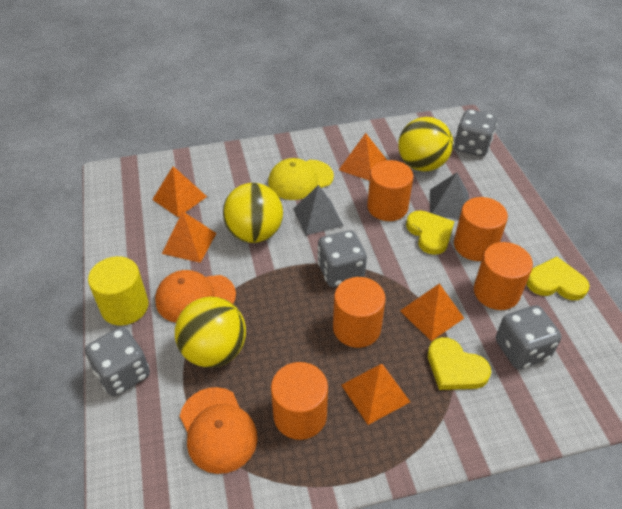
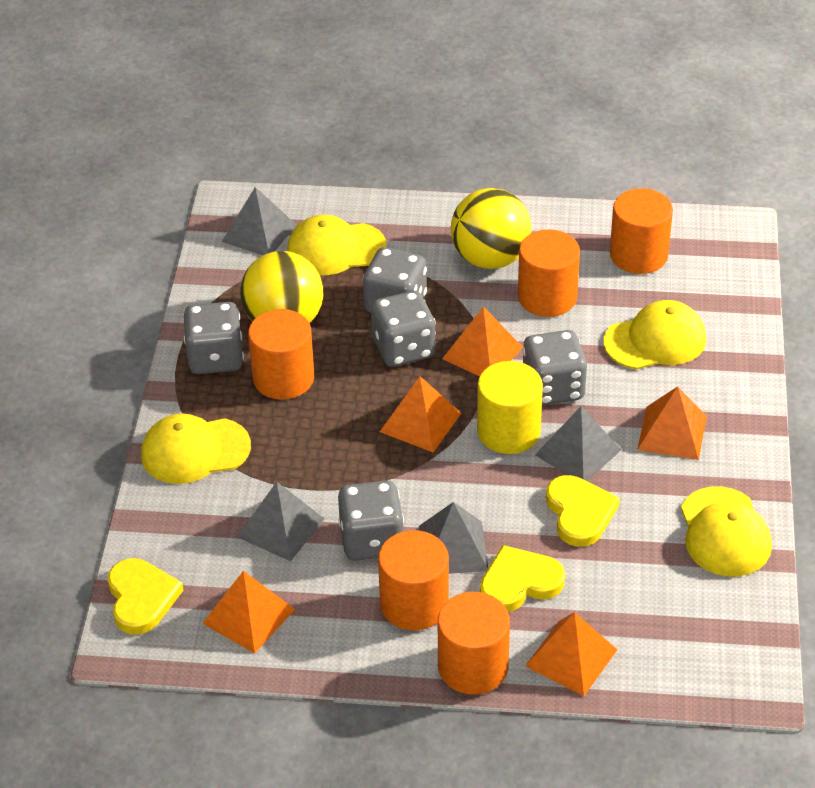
grey dice: 4 -> 5
grey pyramid: 2 -> 4
orange cap: 2 -> 0
yellow ball: 3 -> 2
yellow cap: 1 -> 4

